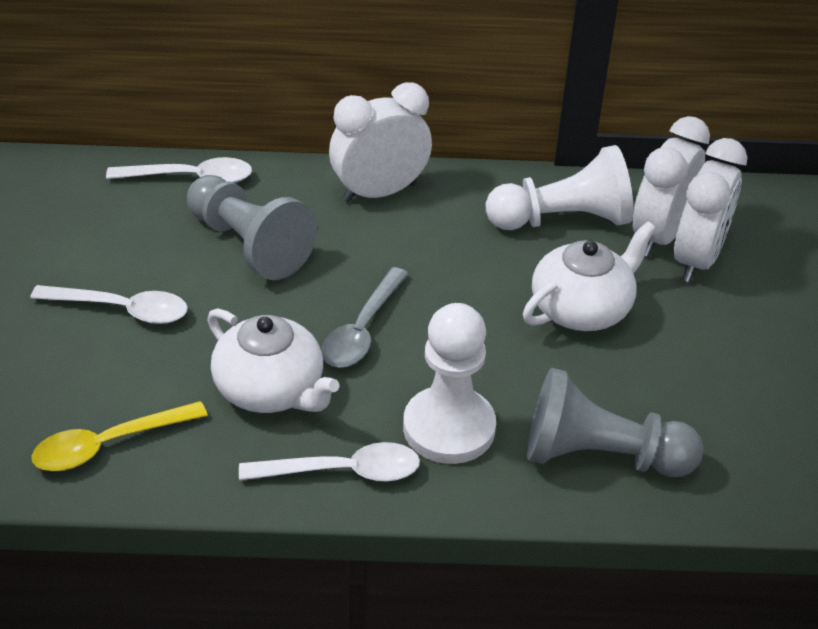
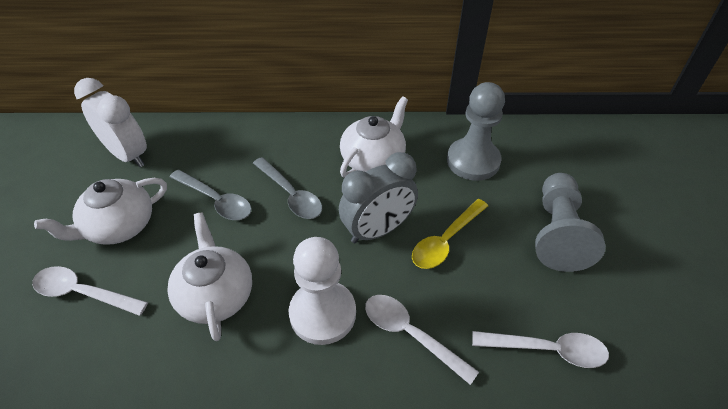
grey clock: 0 -> 1
grey spoon: 1 -> 2
white clock: 3 -> 1
white pawn: 2 -> 1
white teapot: 2 -> 3

